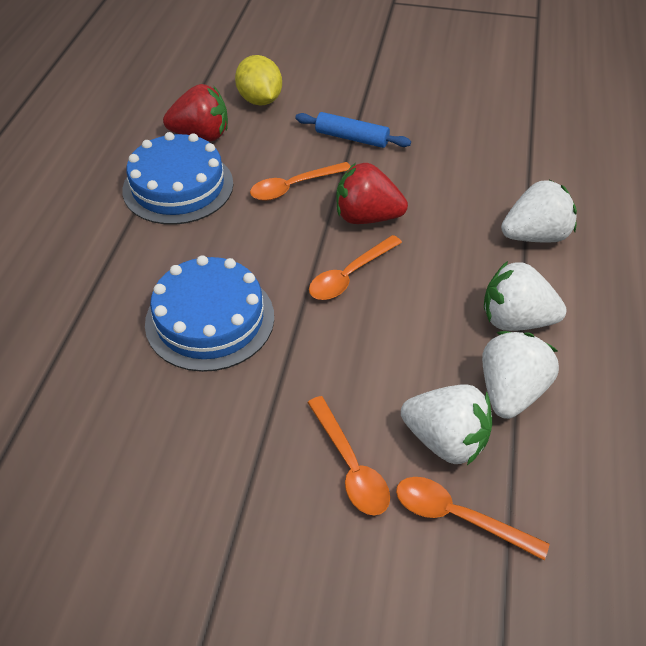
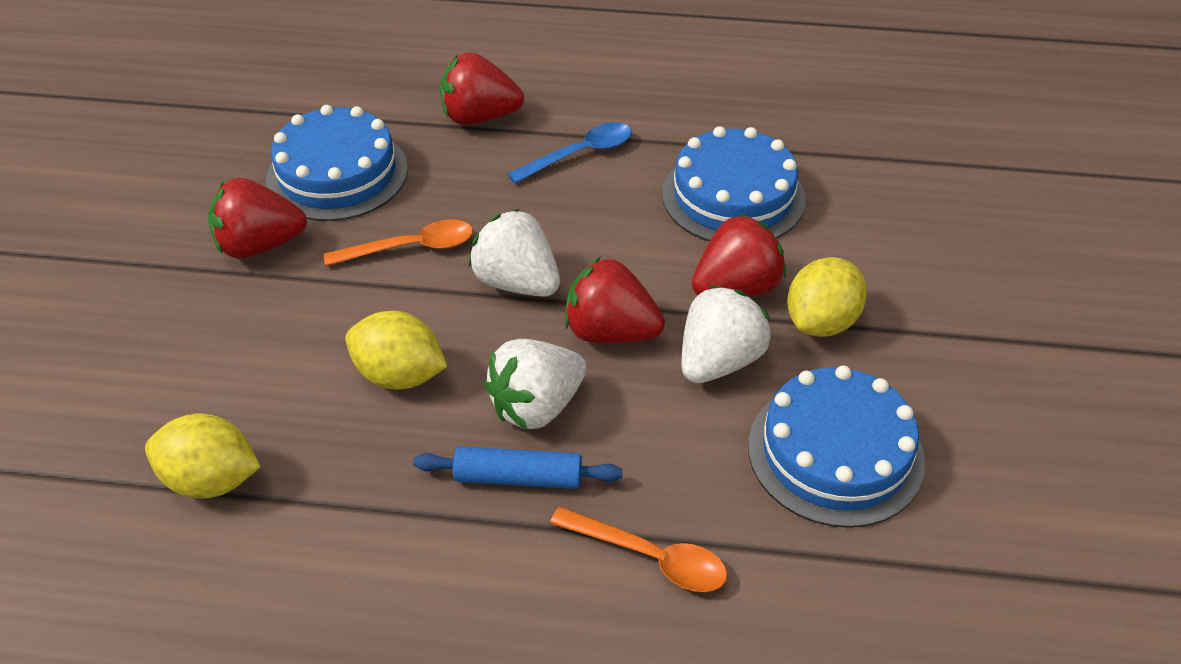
blue cake: 2 -> 3
blue spoon: 0 -> 1
orange spoon: 4 -> 2
red strawberry: 2 -> 4
white strawberry: 4 -> 3
yellow lemon: 1 -> 3

